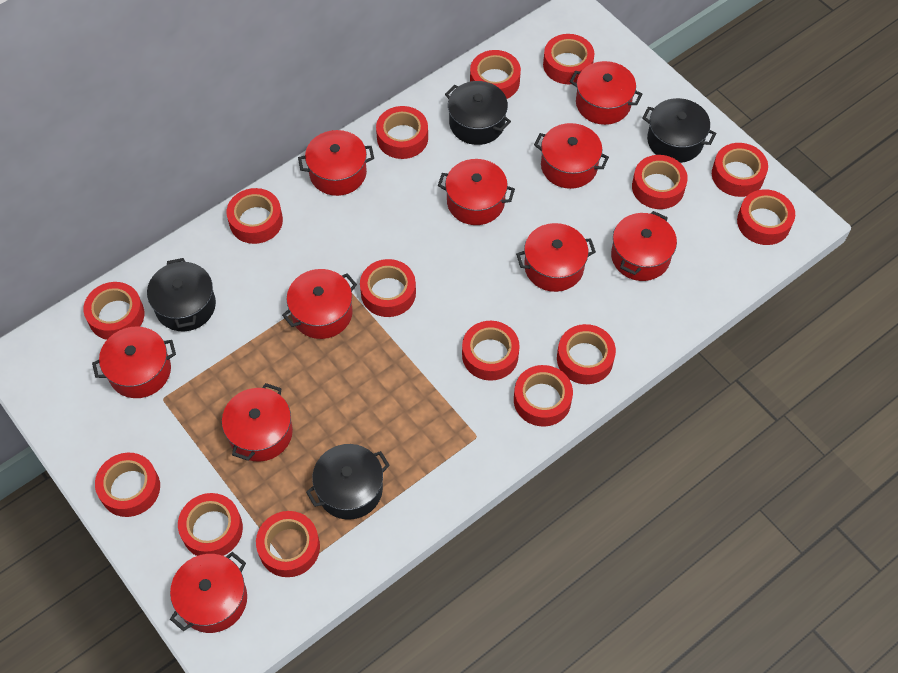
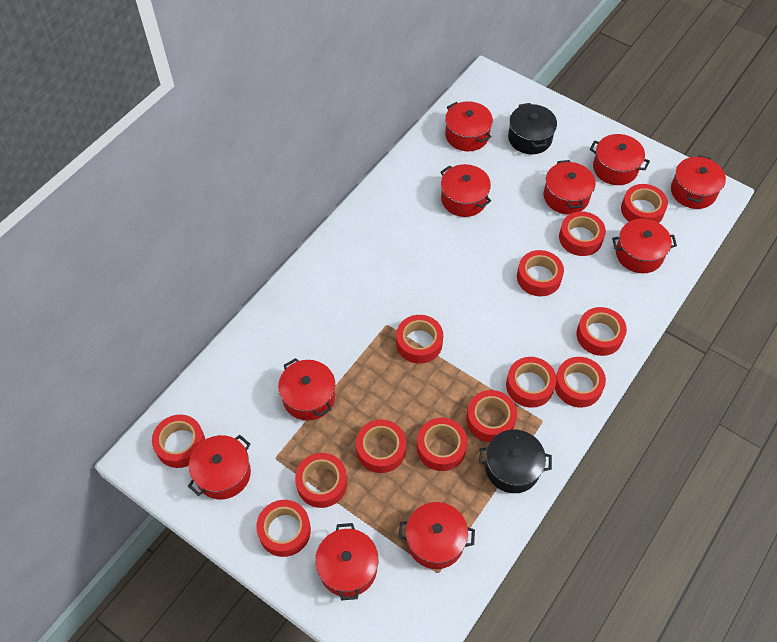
black pot: 4 -> 2
red tape: 15 -> 13

